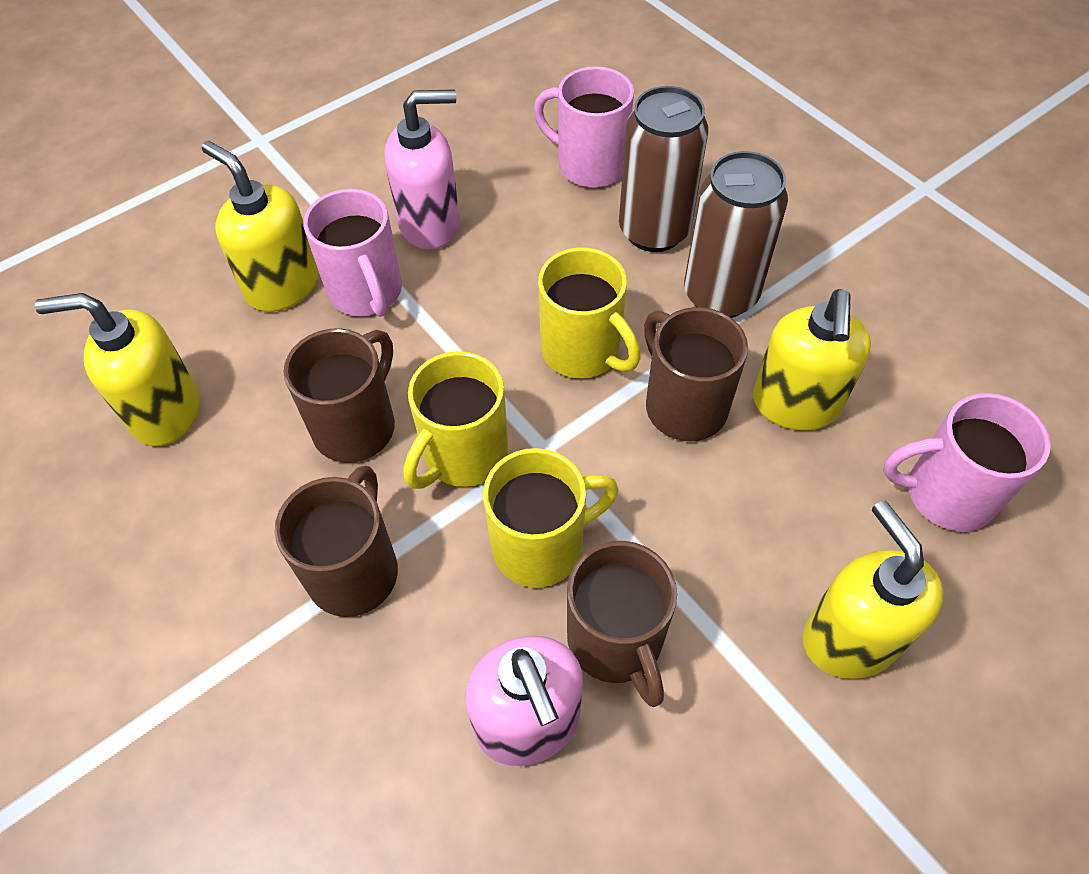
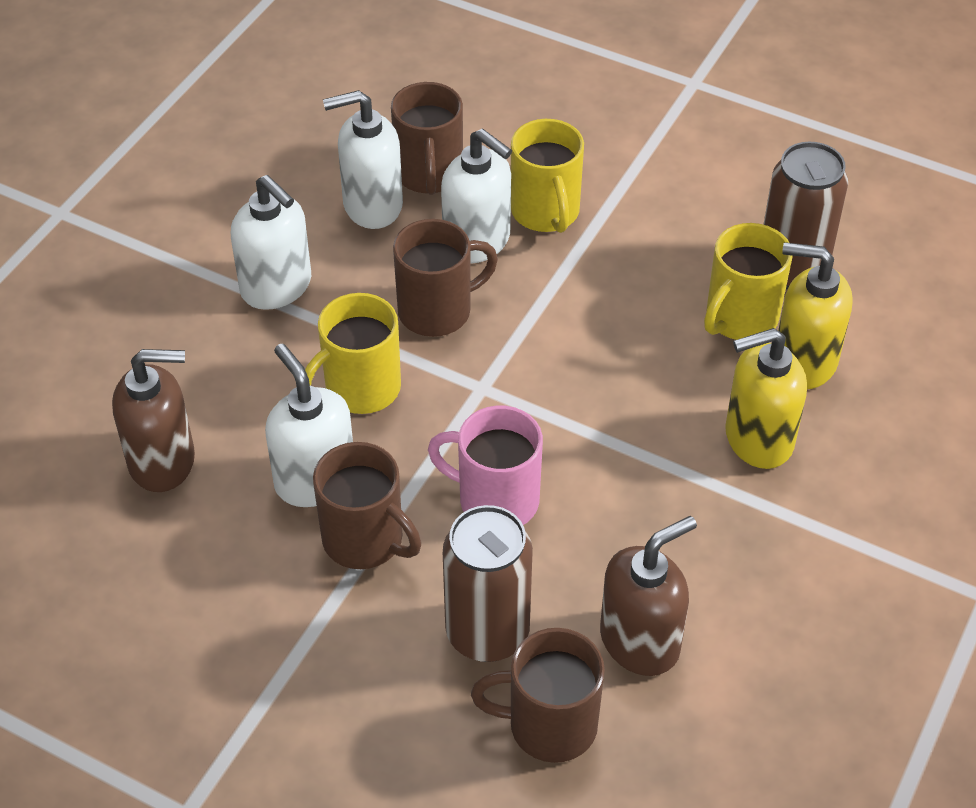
brown soap dispenser: 0 -> 2
pink mug: 3 -> 1
pink soap dispenser: 2 -> 0
white soap dispenser: 0 -> 4
yellow soap dispenser: 4 -> 2

